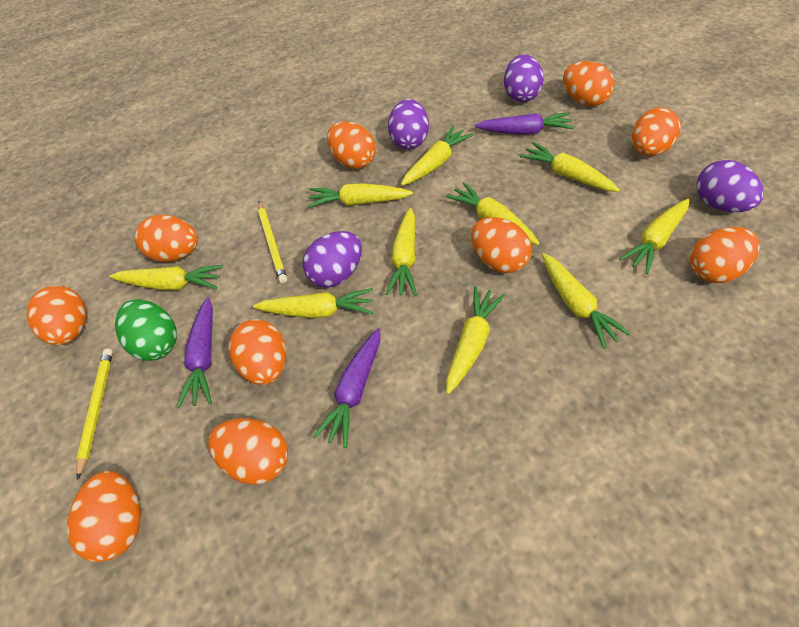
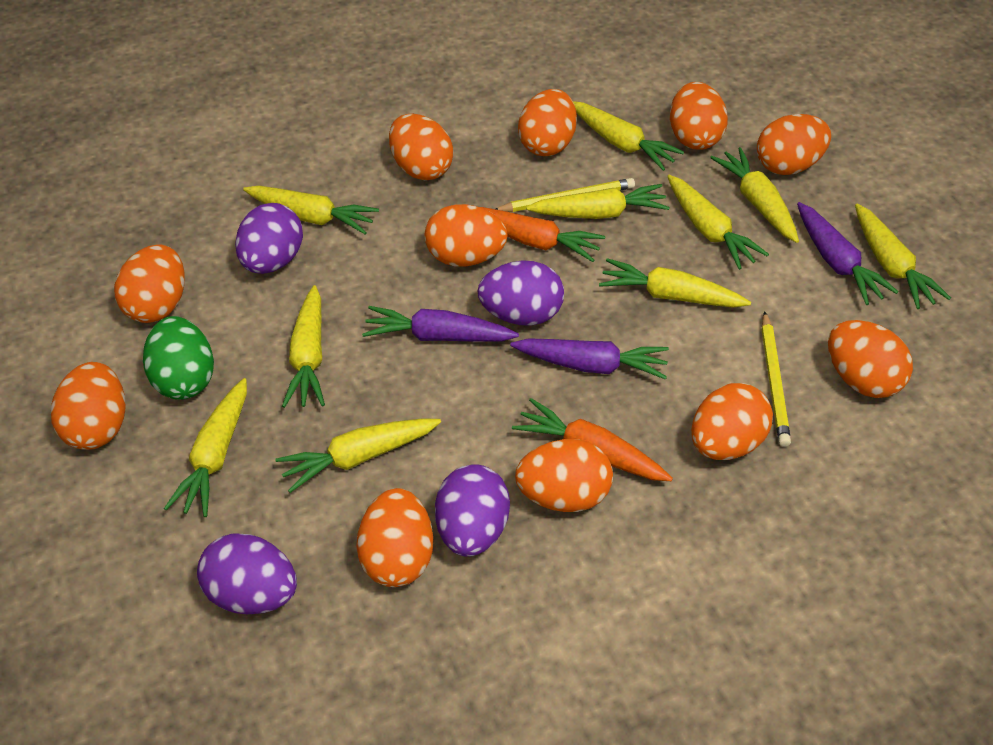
orange carrot: 0 -> 2
orange egg: 10 -> 11

